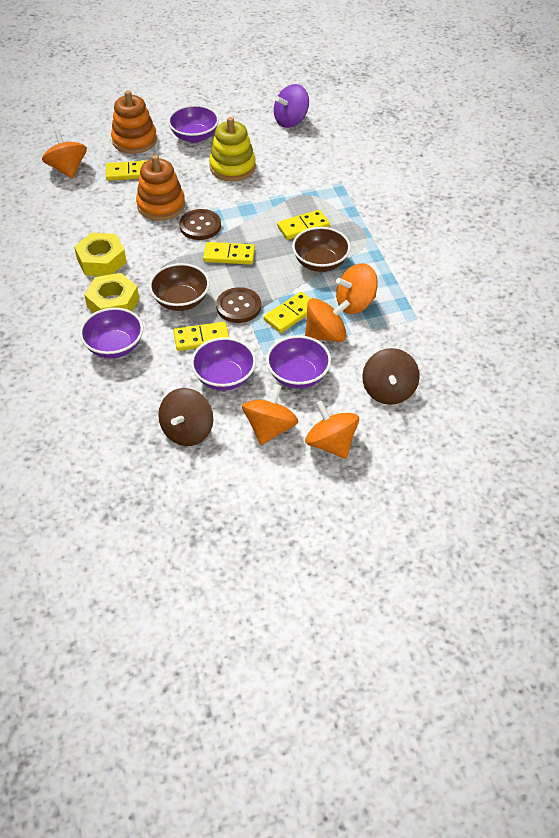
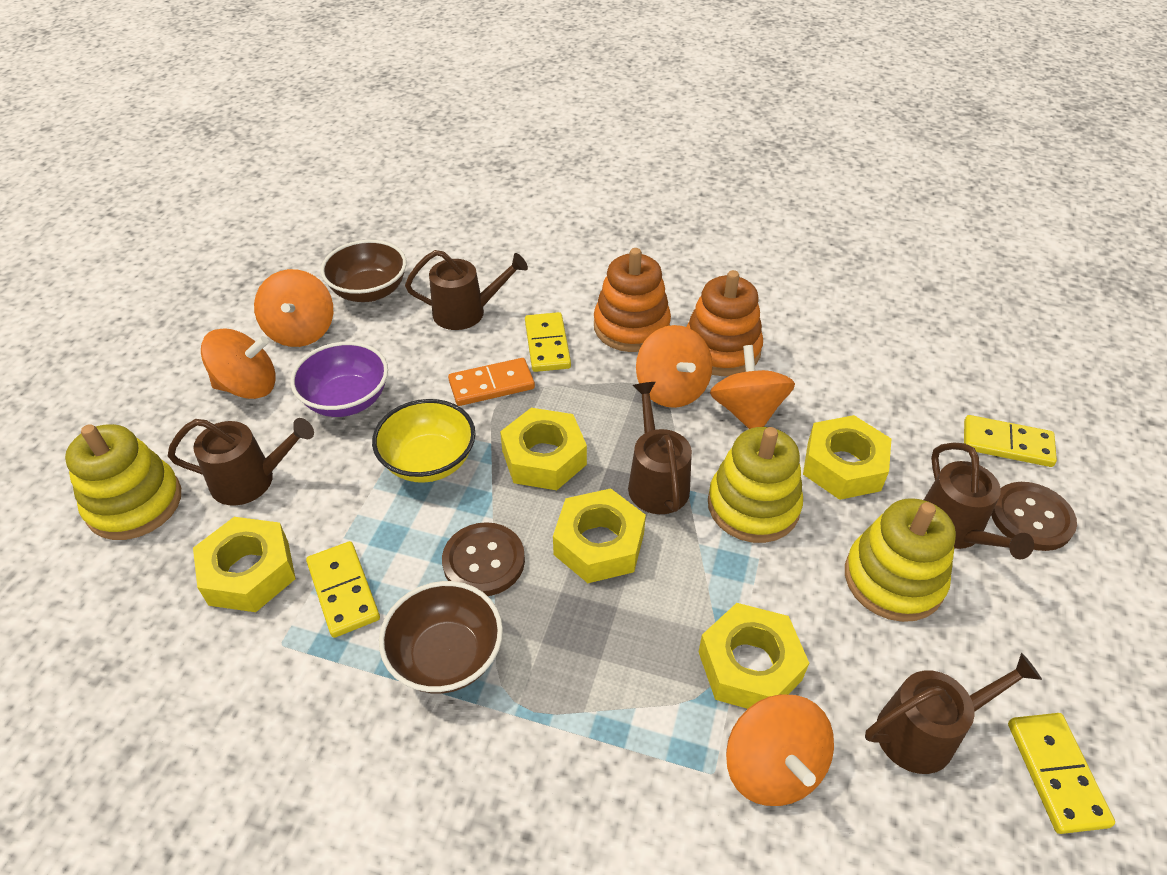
brown spinning top: 2 -> 0
brown watering can: 0 -> 5
orange domino: 0 -> 1
purple bowl: 4 -> 1
purple spinning top: 1 -> 0
yellow bowl: 0 -> 1
yellow domino: 5 -> 4
yellow nut: 2 -> 5
yellow stacking toy: 1 -> 3

